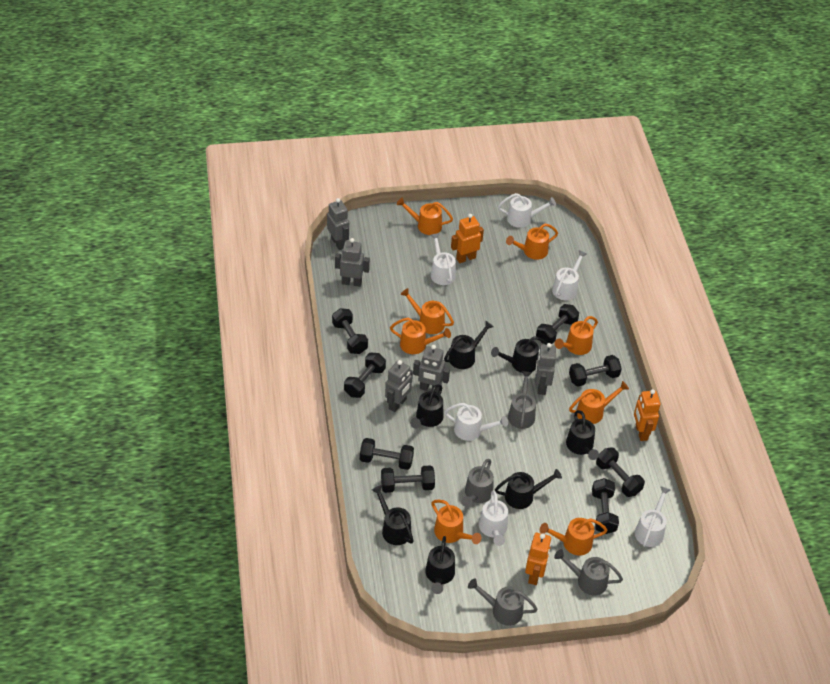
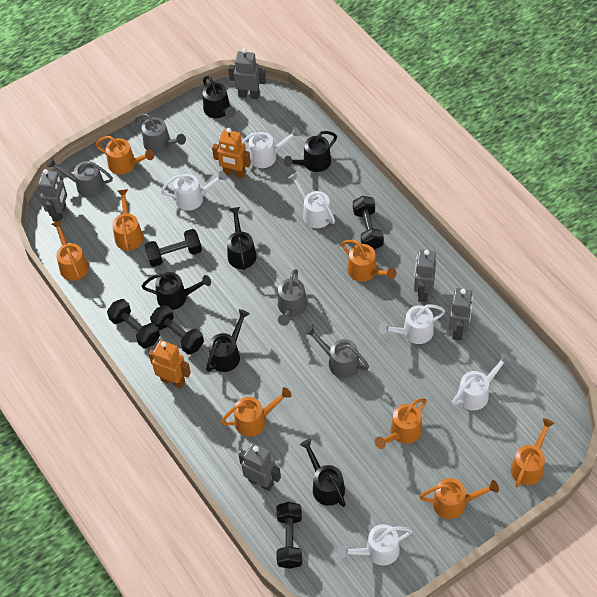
black dumbbell: 8 -> 5
black watering can: 7 -> 6
orange robot: 3 -> 2

